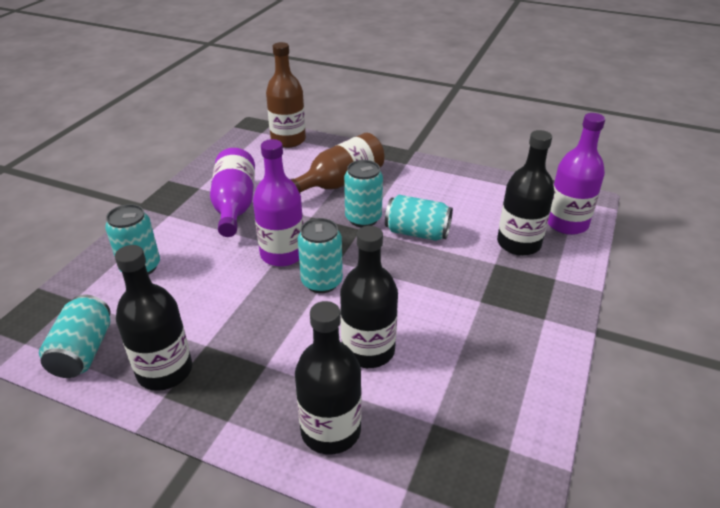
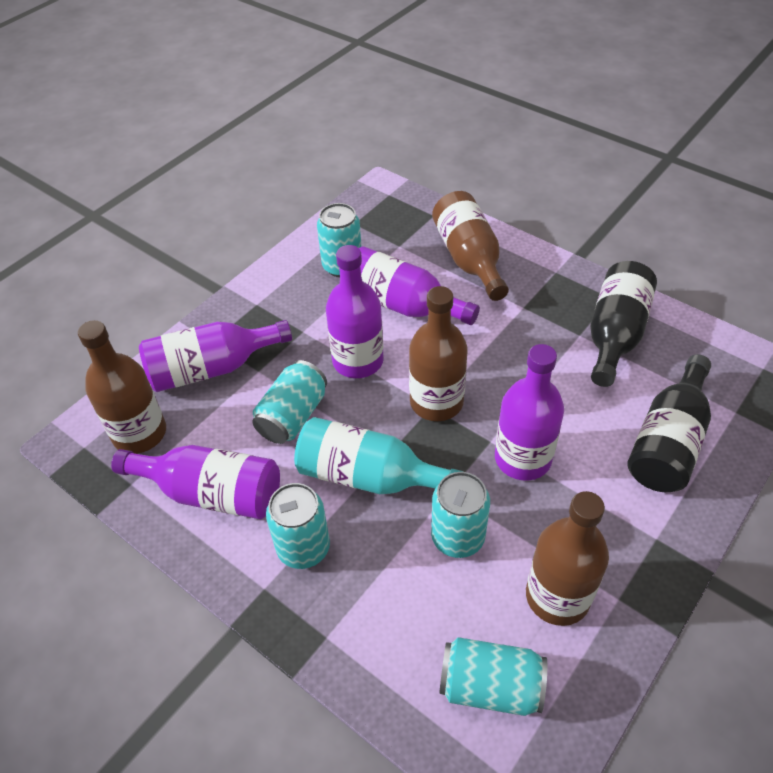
black bottle: 4 -> 2
brown bottle: 2 -> 4
purple bottle: 3 -> 5
turquoise bottle: 0 -> 1

